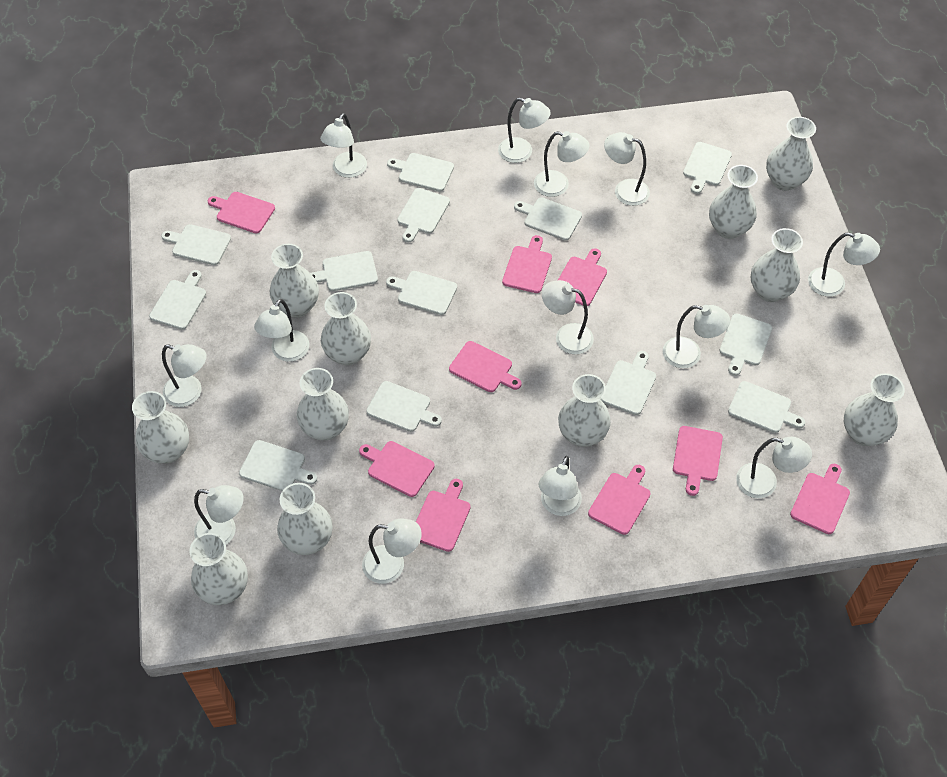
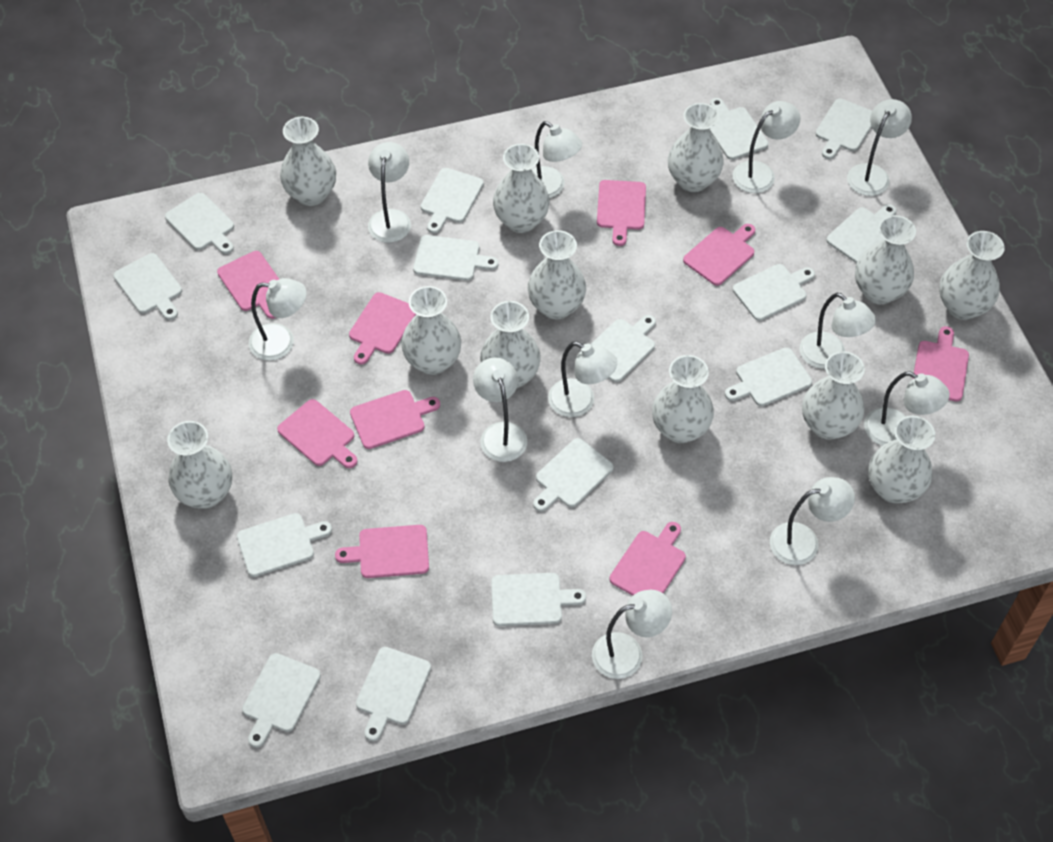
white cutting board: 13 -> 15
white lamp: 13 -> 11
white vase: 11 -> 12

